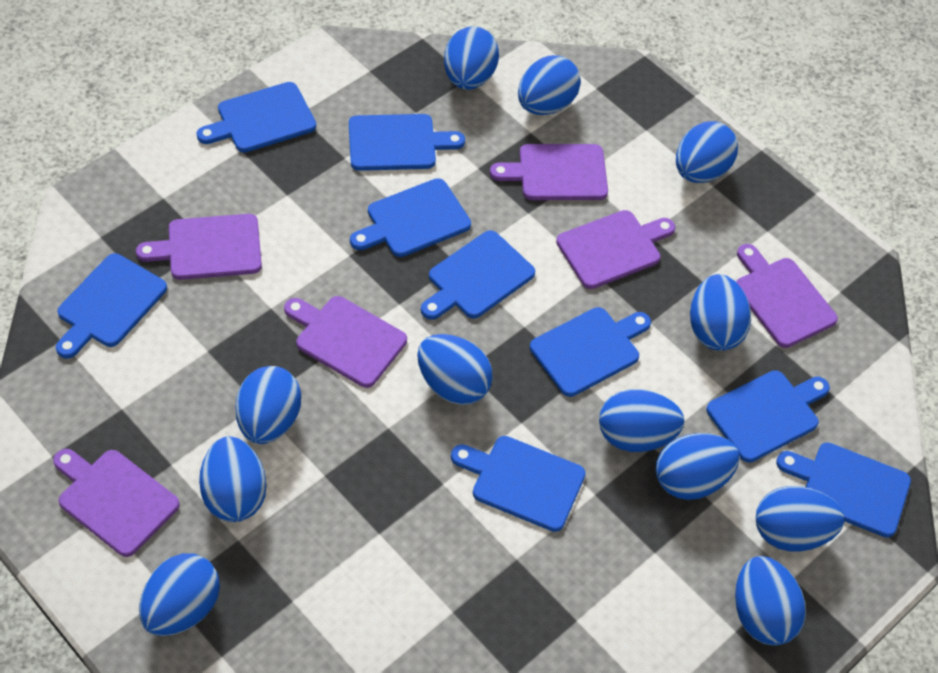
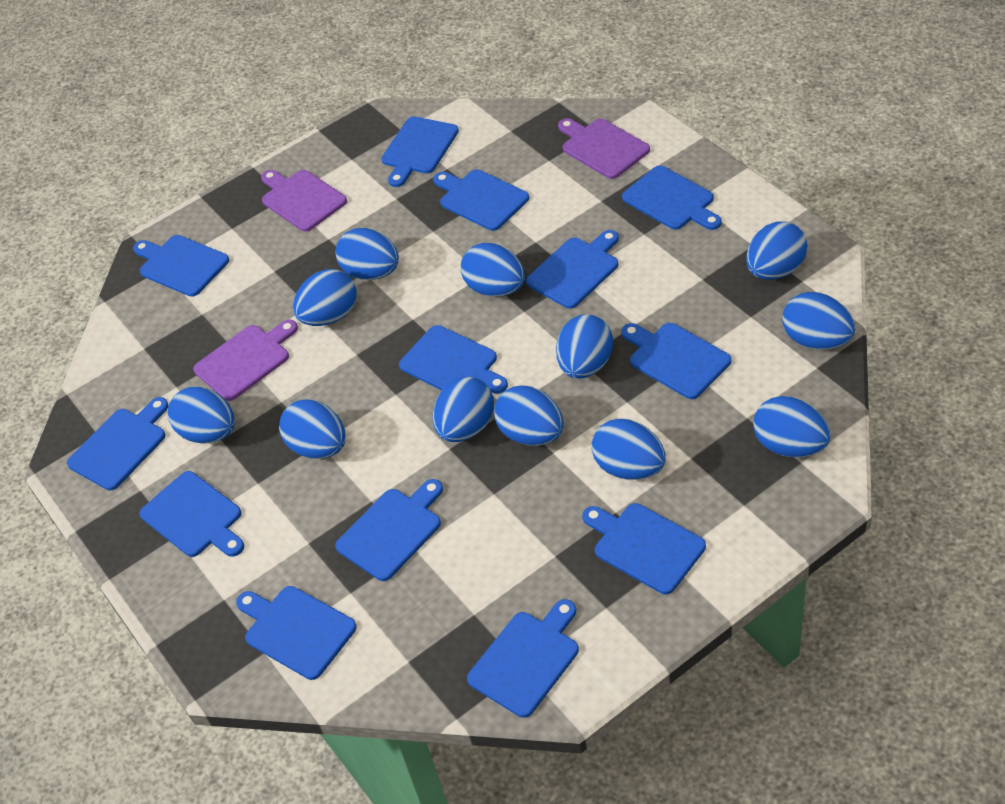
blue cutting board: 9 -> 13
purple cutting board: 6 -> 3

